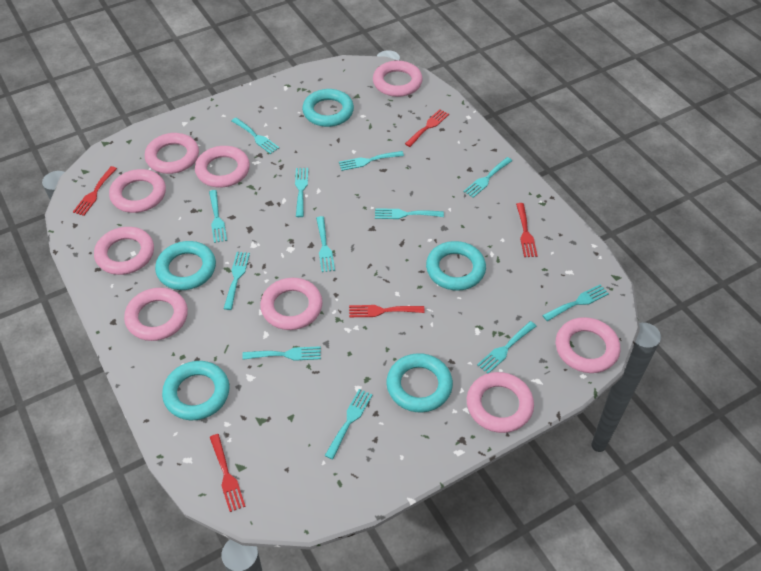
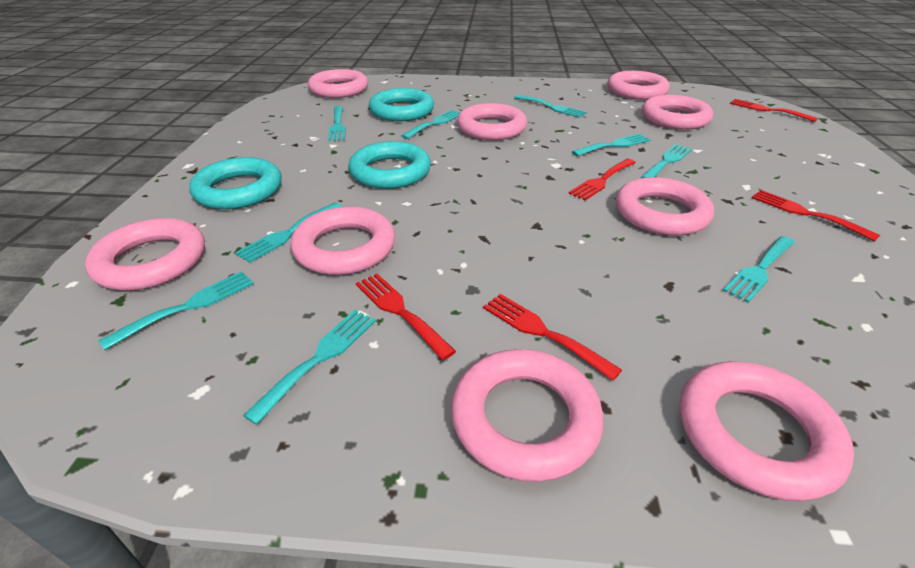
turquoise fork: 12 -> 9
turquoise ring: 5 -> 3

